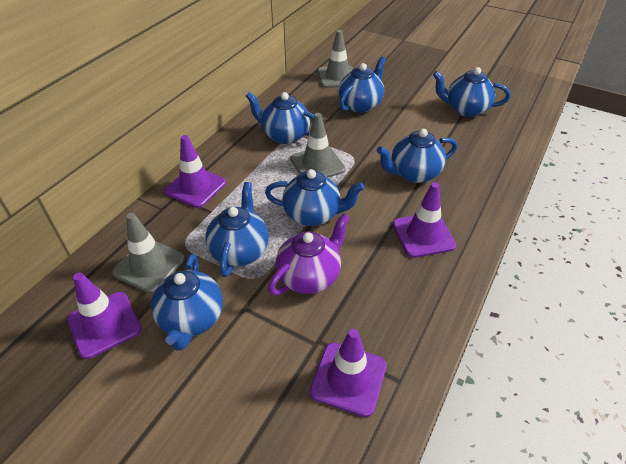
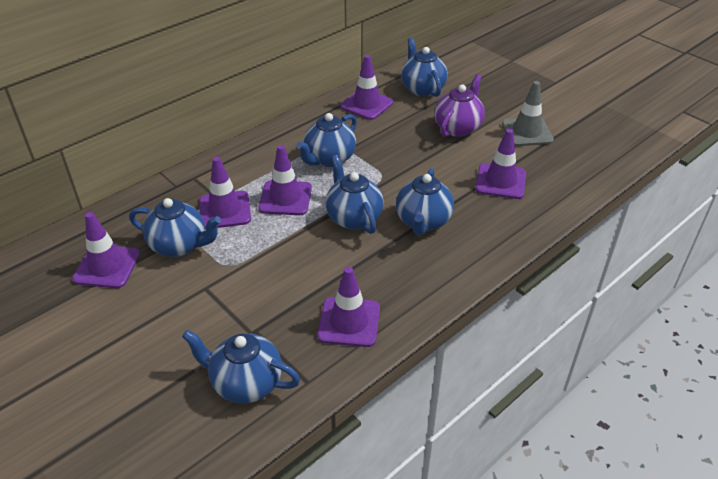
blue teapot: 7 -> 6
grey traffic cone: 3 -> 1
purple traffic cone: 4 -> 6

